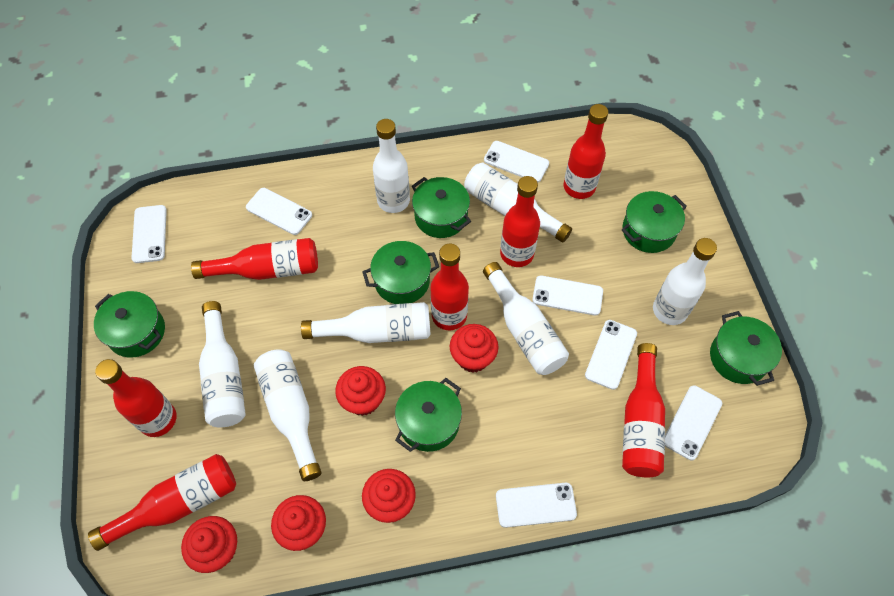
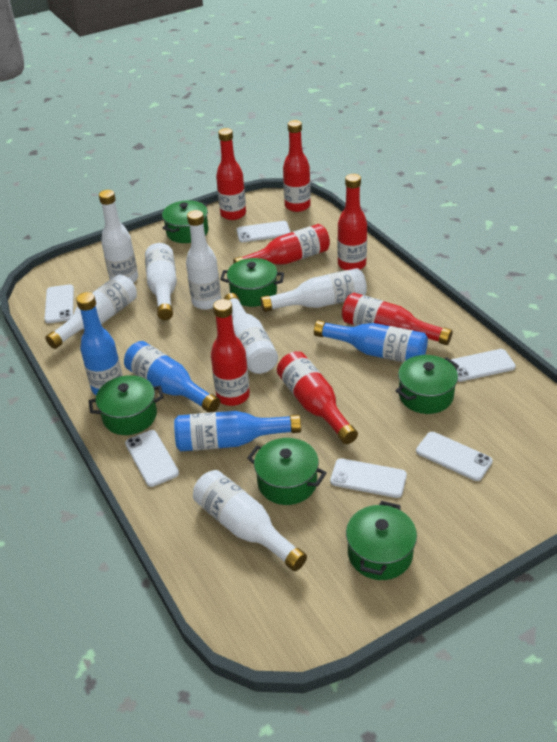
blue bottle: 0 -> 4
red cupcake: 5 -> 0
white phone: 7 -> 6

